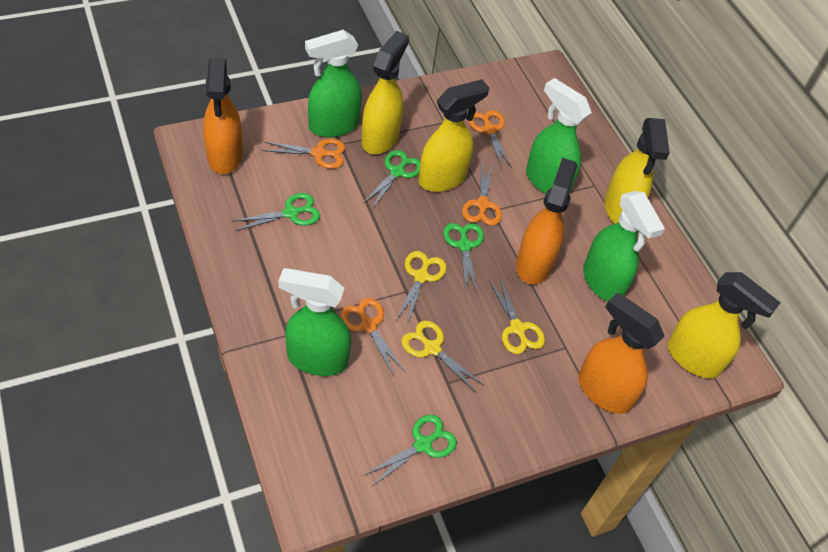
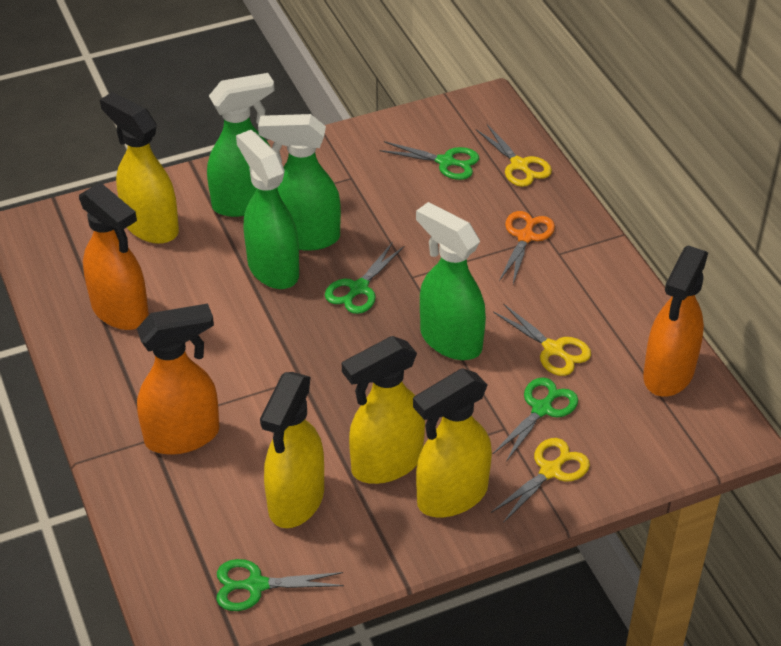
orange scissors: 4 -> 1

